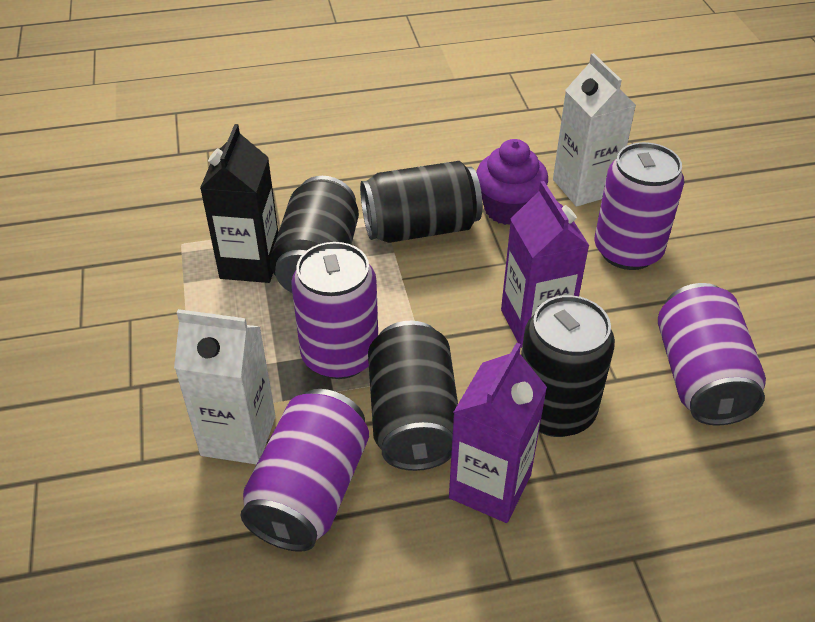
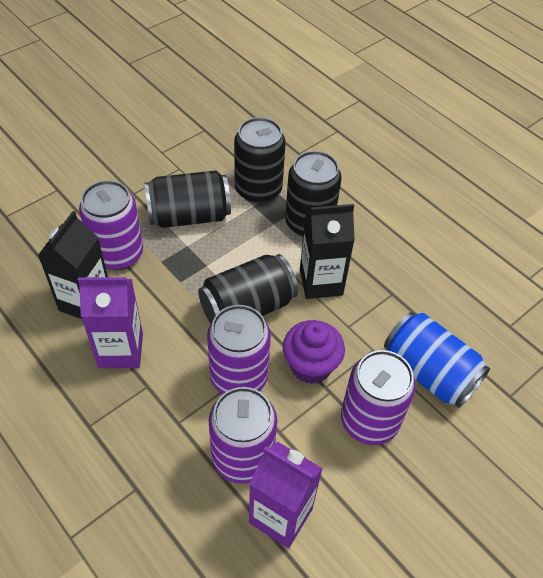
black carton: 1 -> 2
blue can: 0 -> 1
white carton: 2 -> 0

